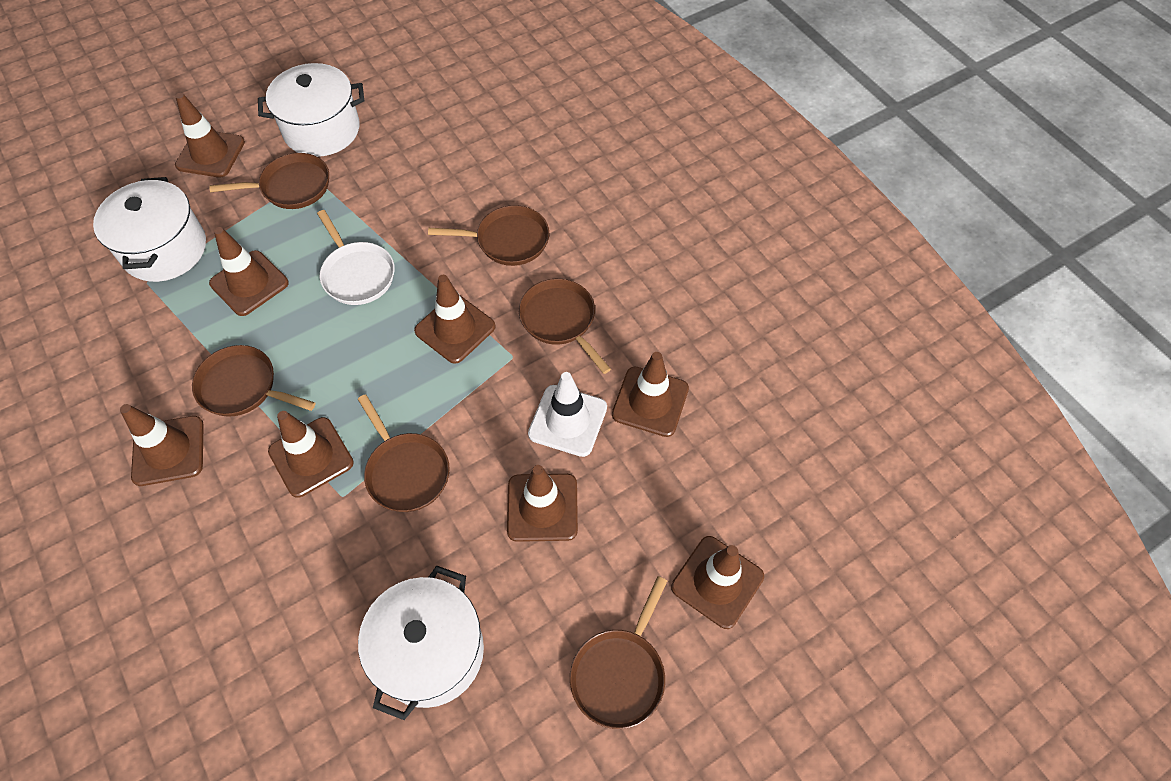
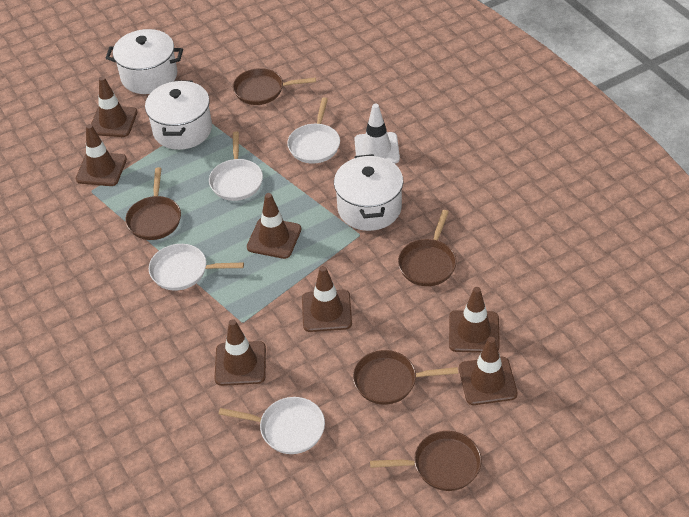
brown pan: 6 -> 5
brown traffic cone: 8 -> 7
white pan: 1 -> 4

